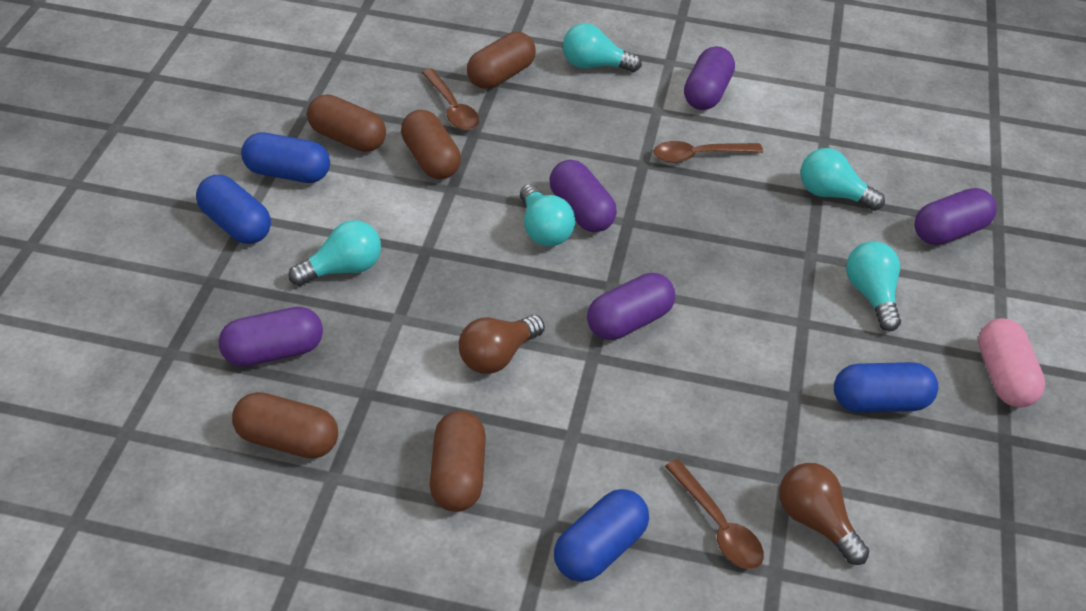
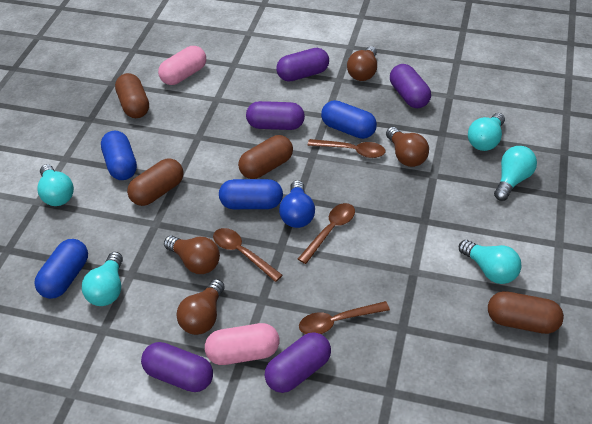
blue light bulb: 0 -> 1
brown capsule: 5 -> 4
brown light bulb: 2 -> 4
brown spoon: 3 -> 4
pink capsule: 1 -> 2

